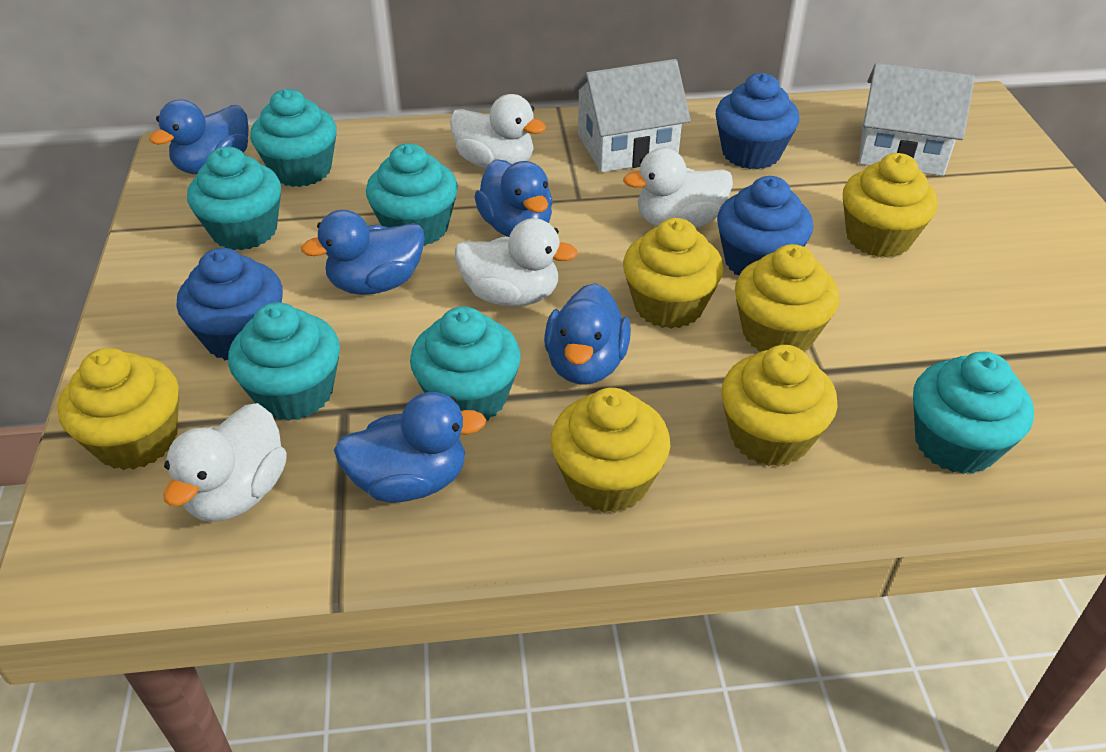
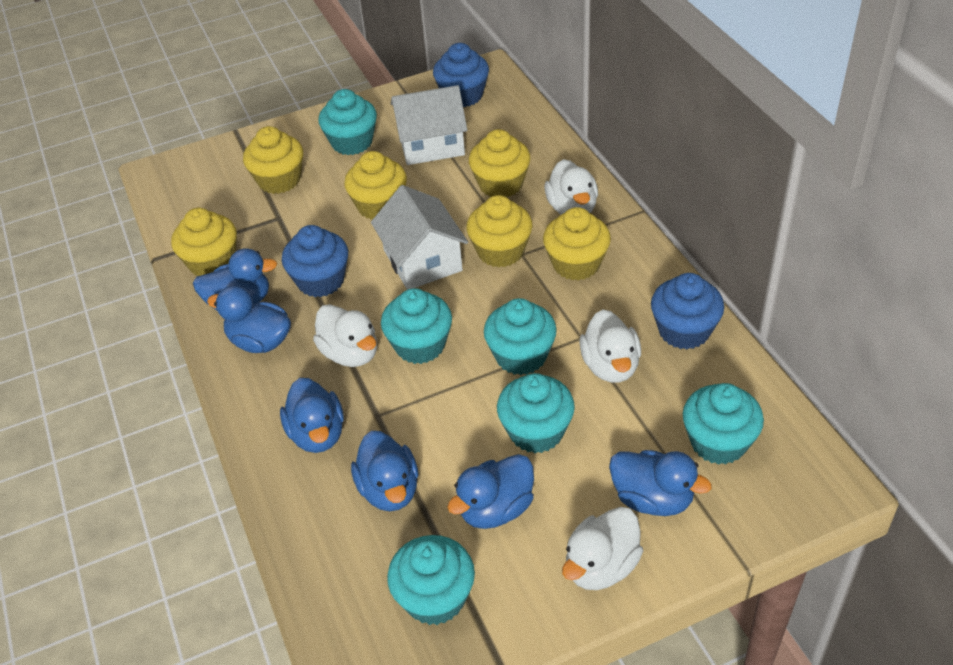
blue duck: 5 -> 6

